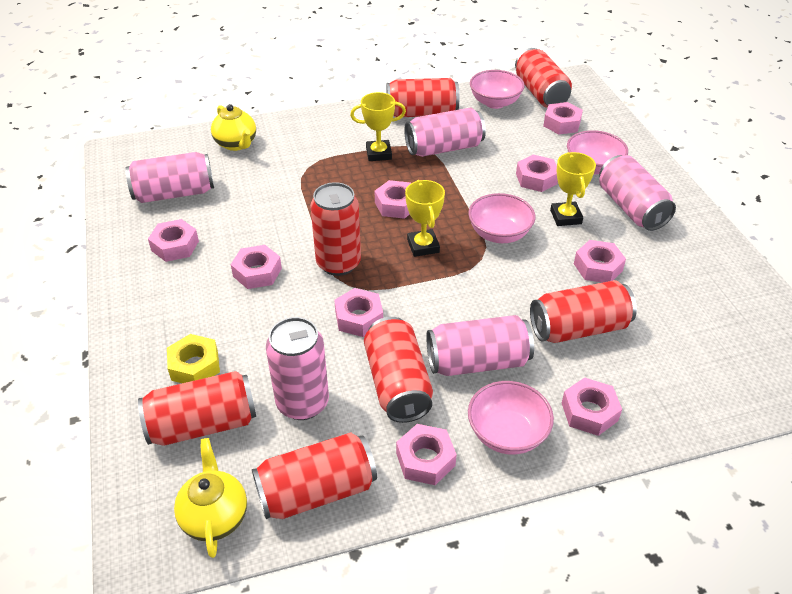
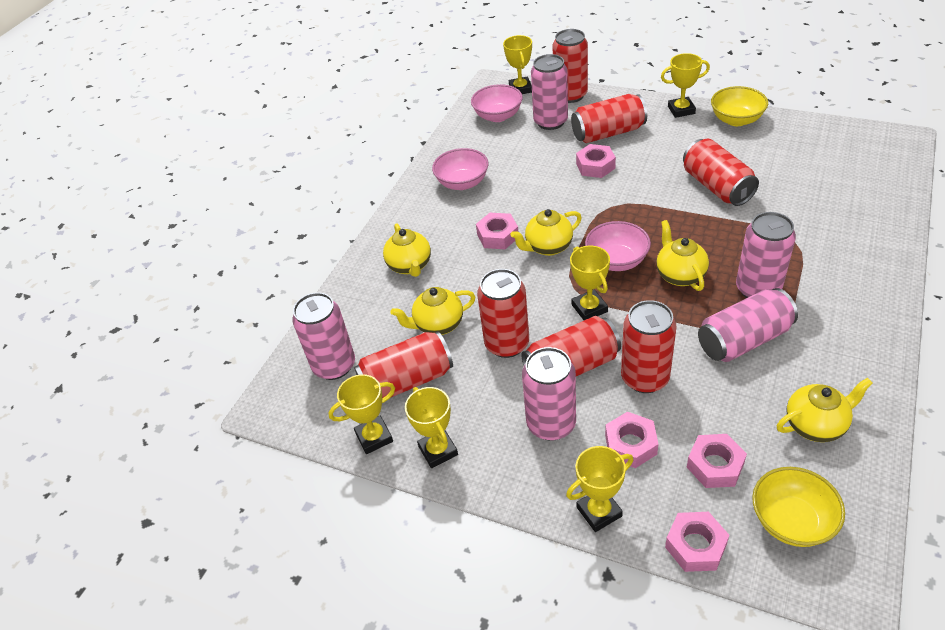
pink bowl: 4 -> 3
pink nut: 9 -> 5
yellow bowl: 0 -> 2
yellow nut: 1 -> 0
yellow teapot: 2 -> 5
yellow trophy: 3 -> 6

